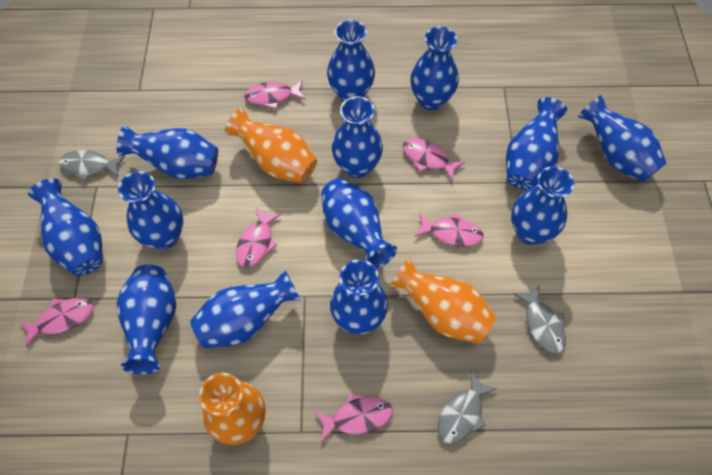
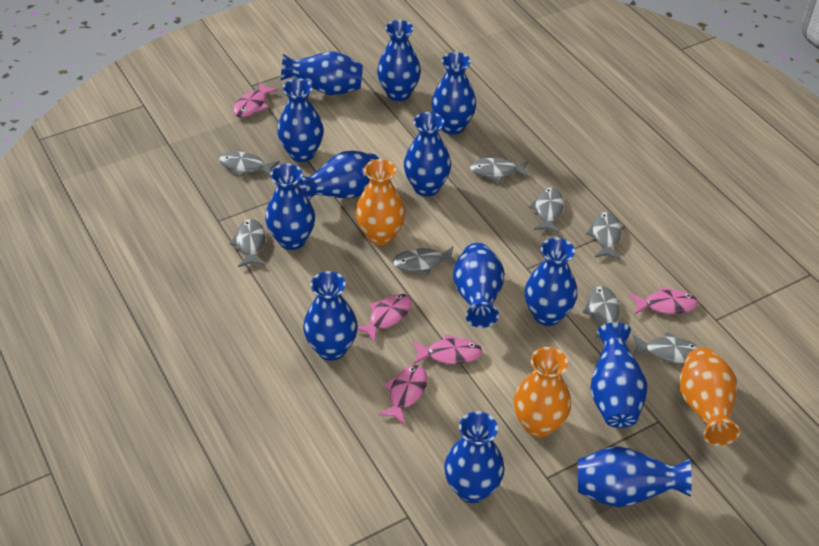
grey fish: 3 -> 8
pink fish: 6 -> 5

